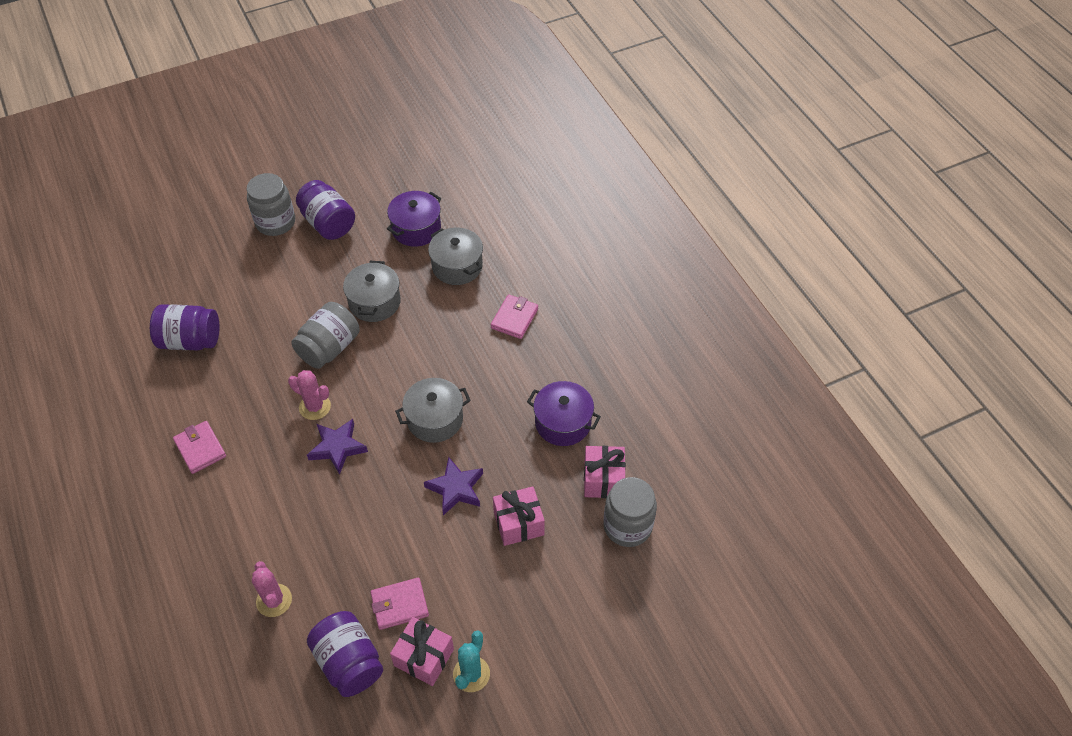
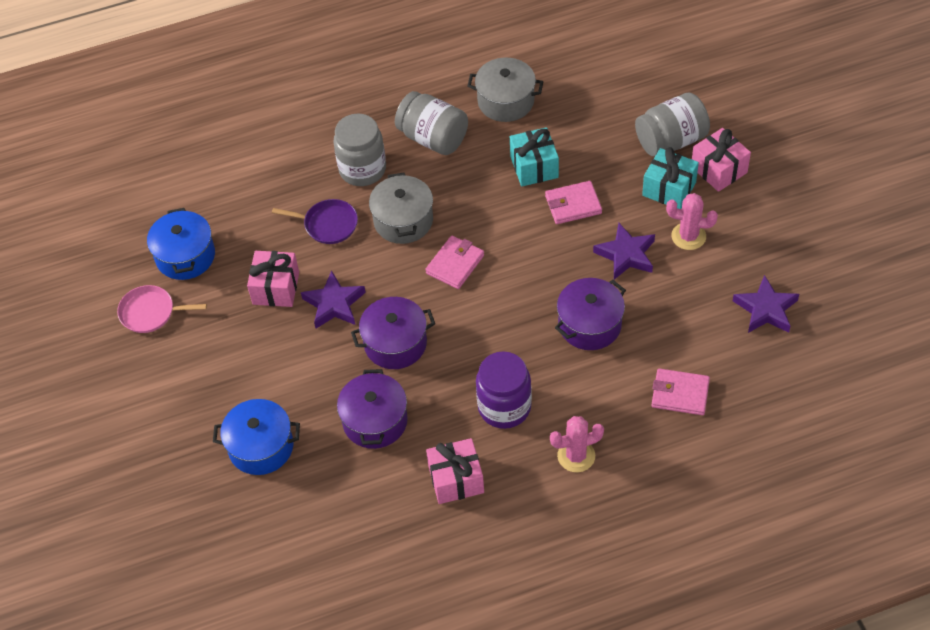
blue pot: 0 -> 2
grey pot: 3 -> 2
pink pan: 0 -> 1
purple jar: 3 -> 1
purple pan: 0 -> 1
purple pot: 2 -> 3
purple star: 2 -> 3
turquoise cactus: 1 -> 0
turquoise gift: 0 -> 2

